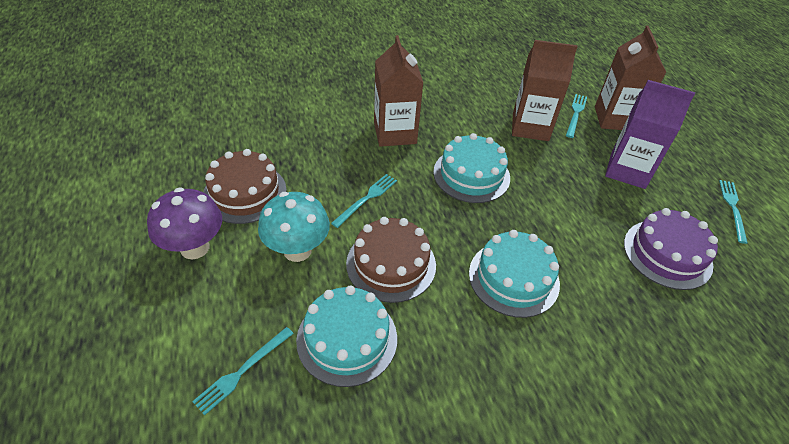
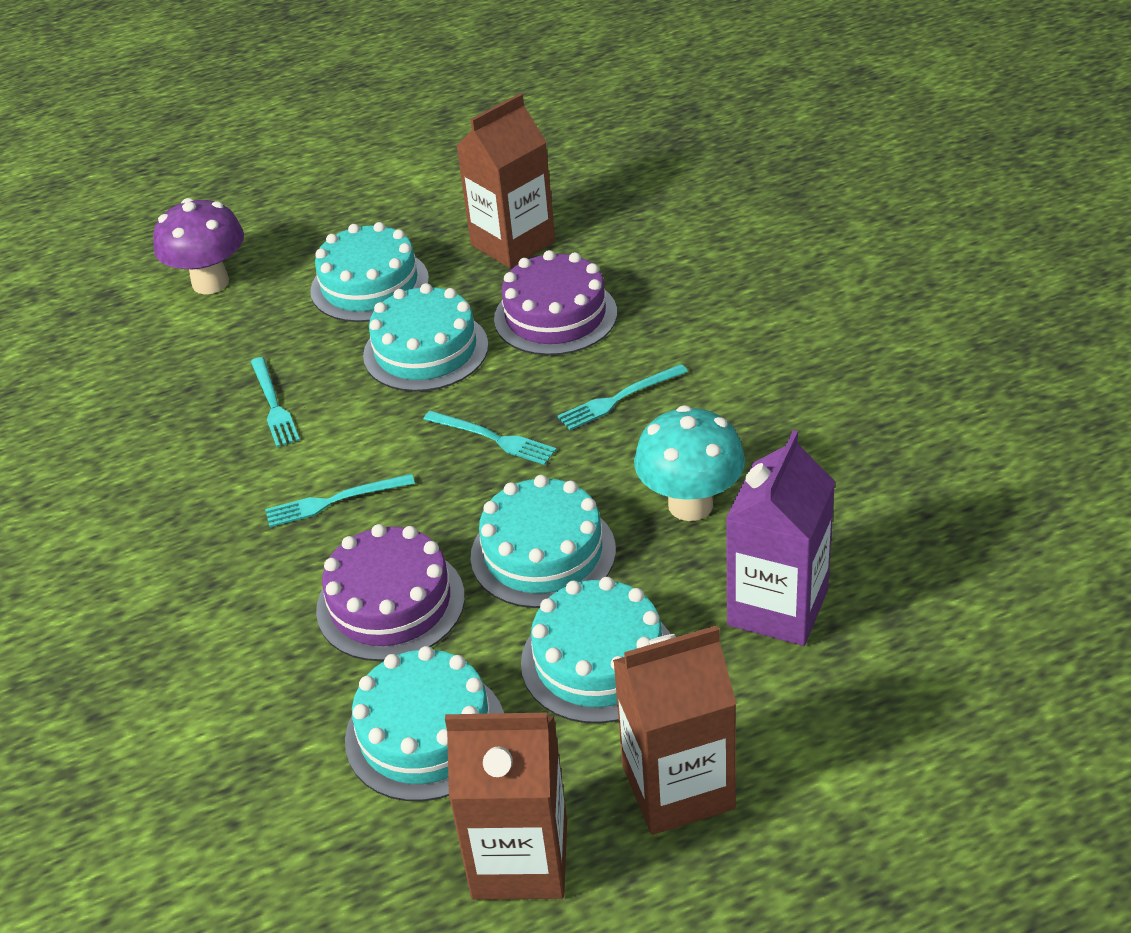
brown cake: 2 -> 0
purple cake: 1 -> 2
turquoise cake: 3 -> 5

